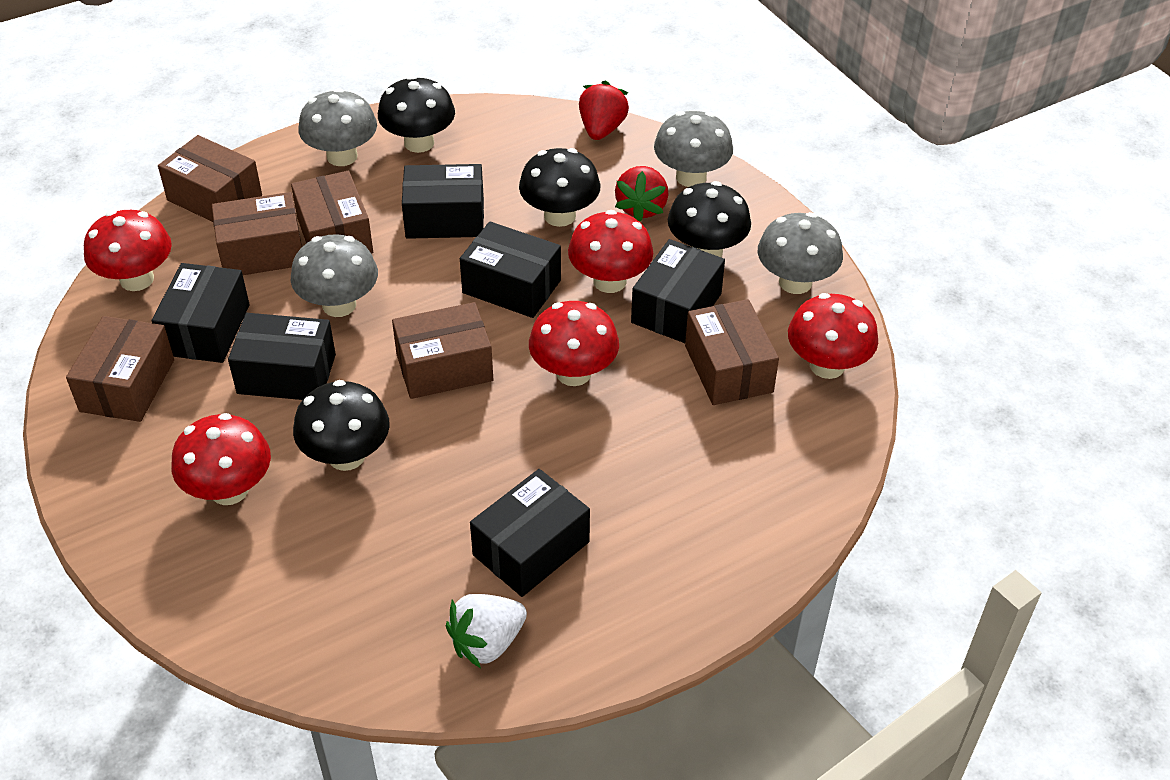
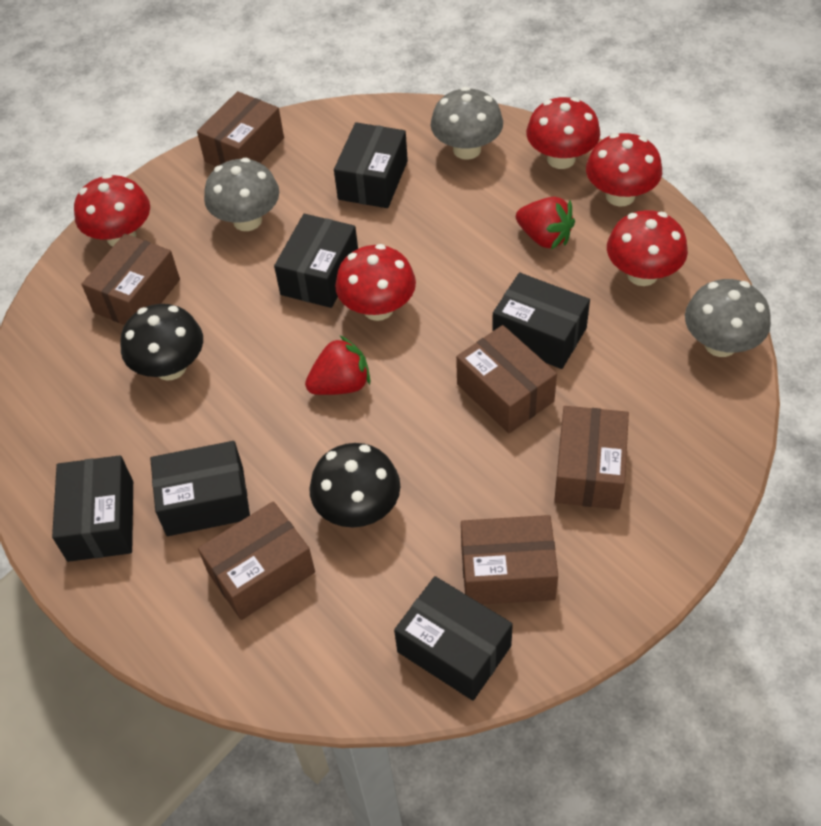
black mushroom: 4 -> 2
grey mushroom: 4 -> 3
white strawberry: 1 -> 0

